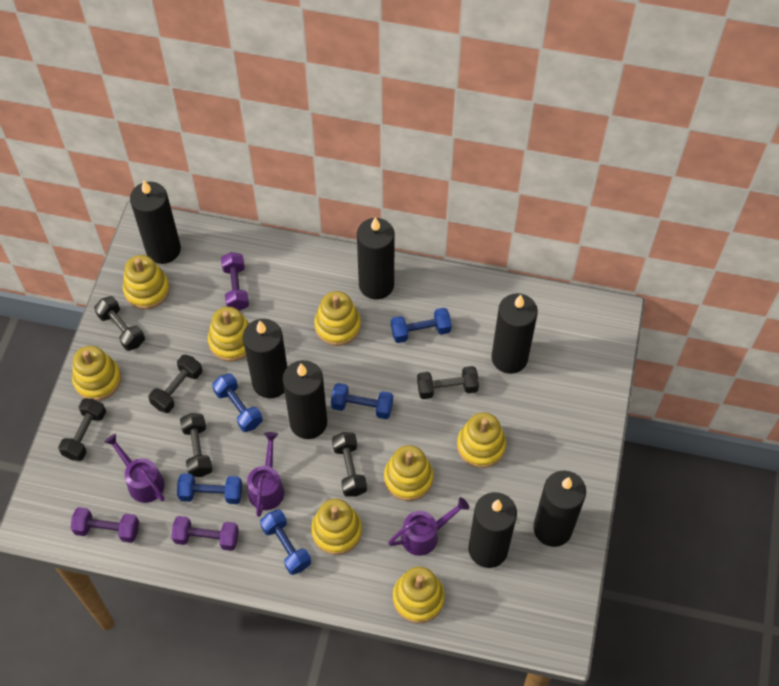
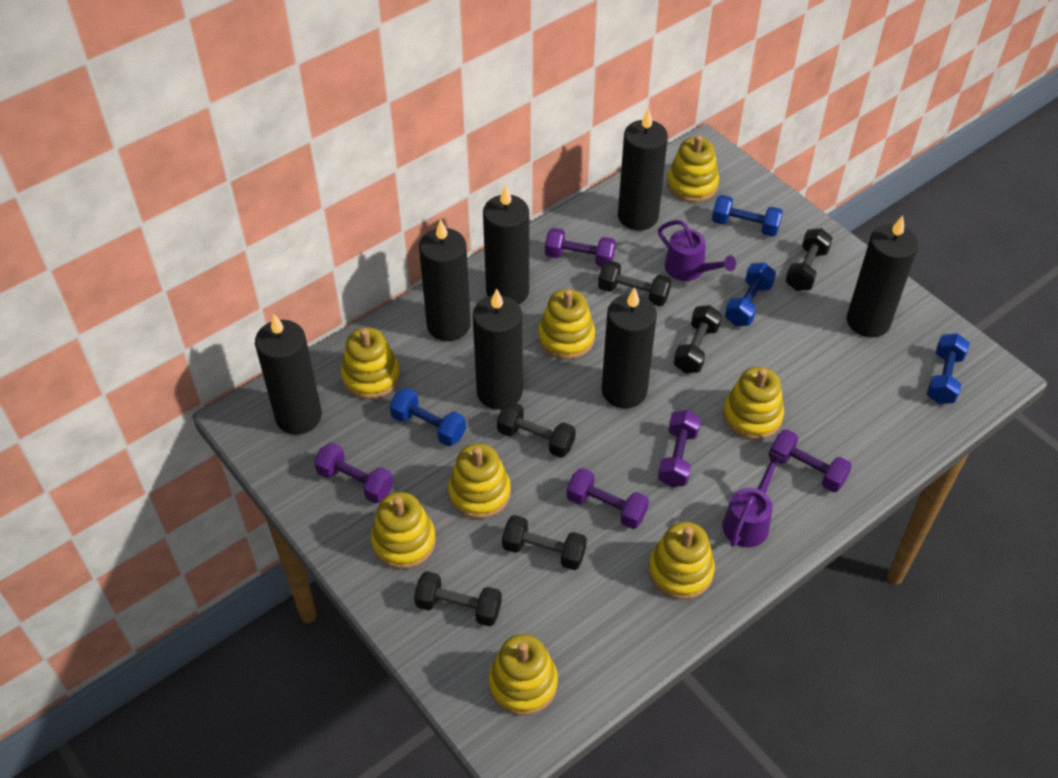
blue dumbbell: 5 -> 4
purple dumbbell: 3 -> 5
purple watering can: 3 -> 2

